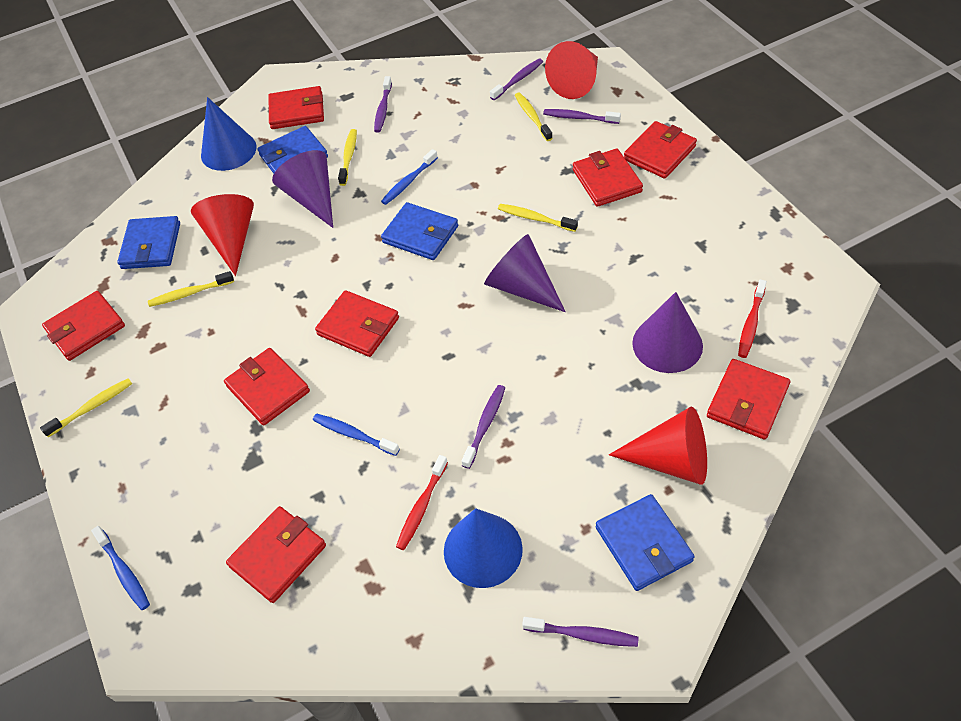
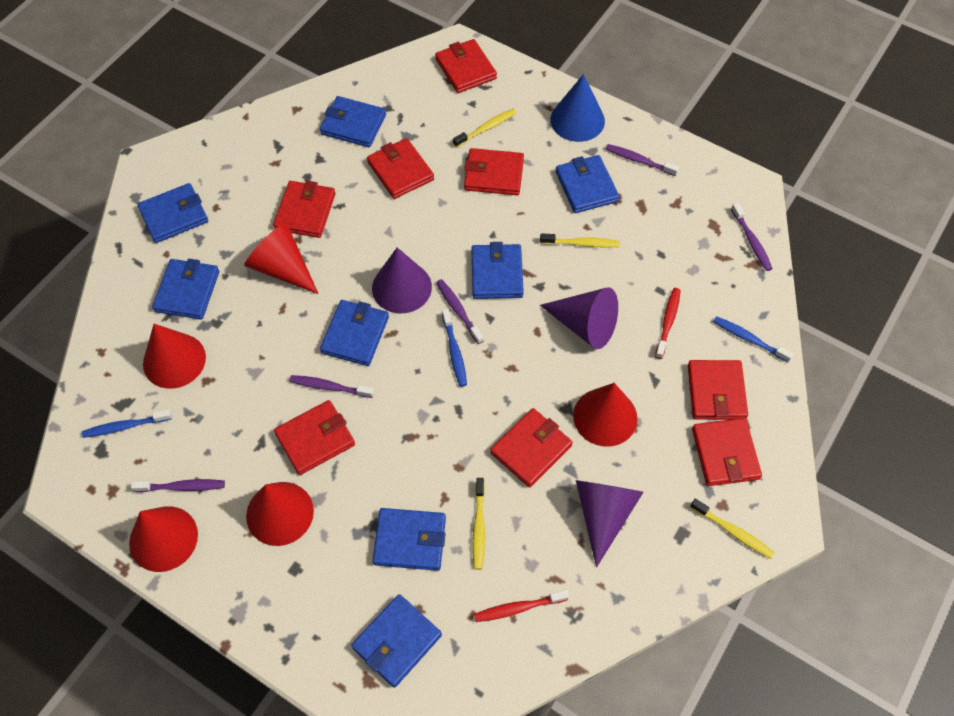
blue cone: 2 -> 1
blue wallet: 4 -> 8
red cone: 3 -> 5
yellow toothbrush: 5 -> 4

